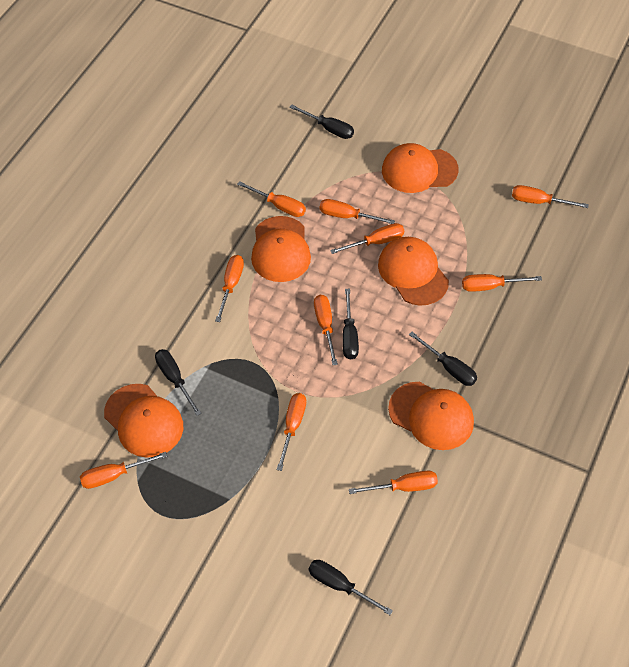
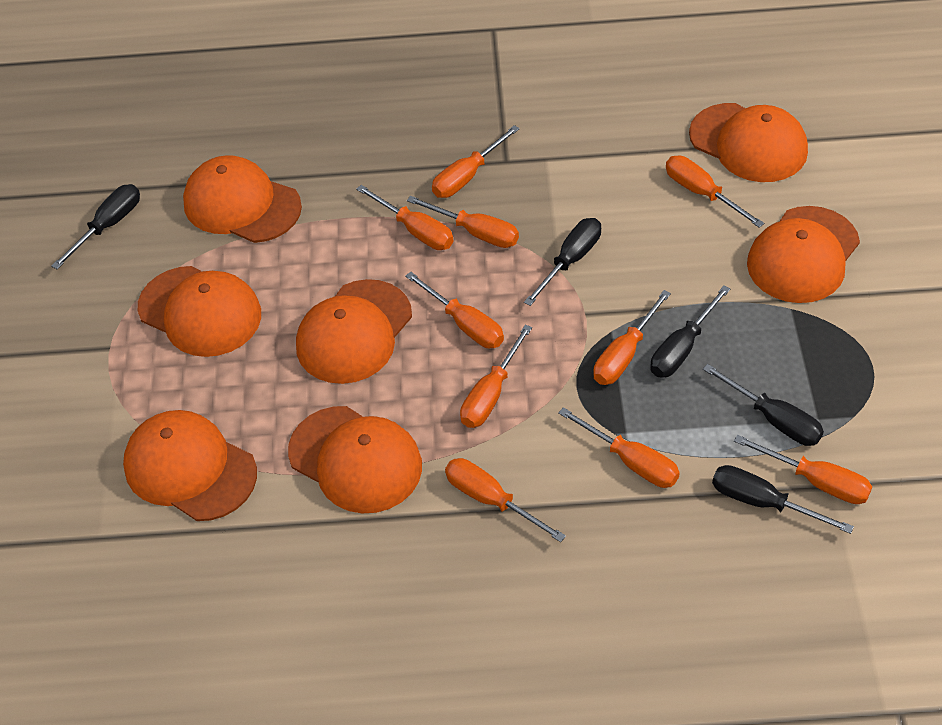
orange cap: 5 -> 7

